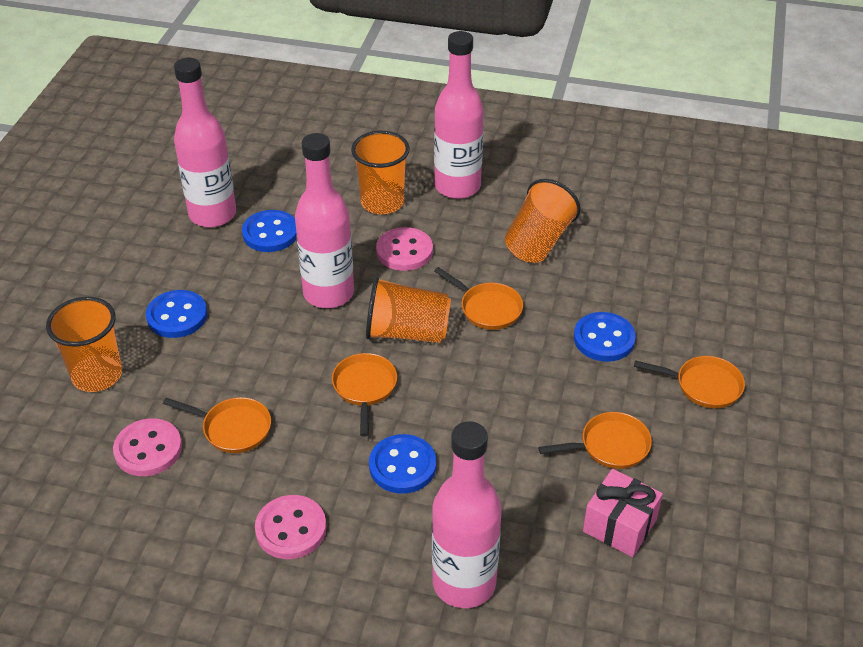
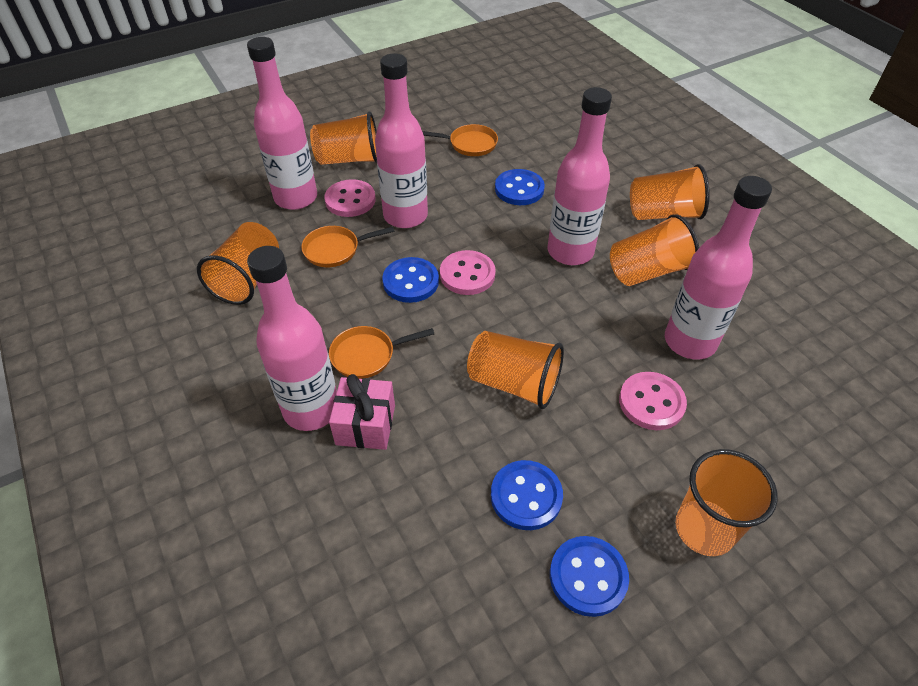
orange cup: 4 -> 6
orange pan: 5 -> 3
pink bottle: 4 -> 5

